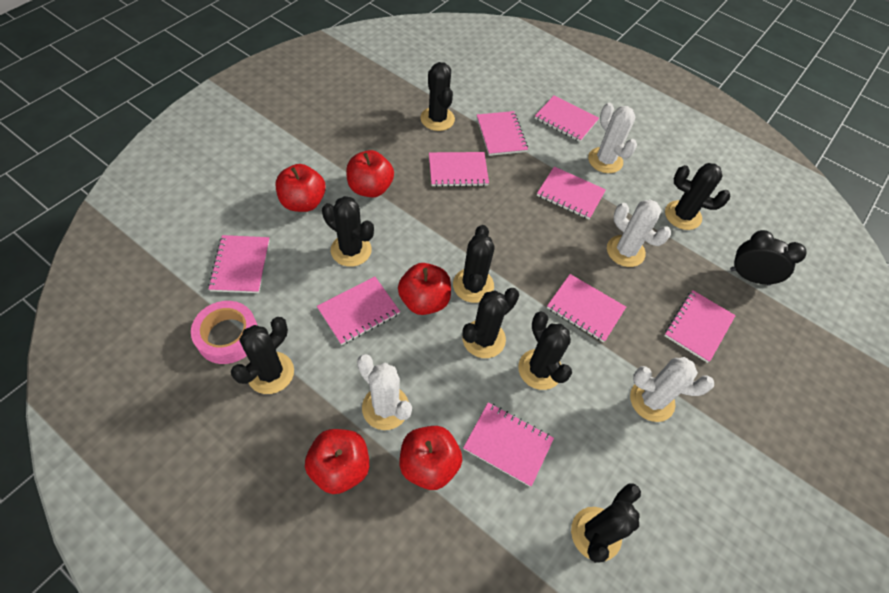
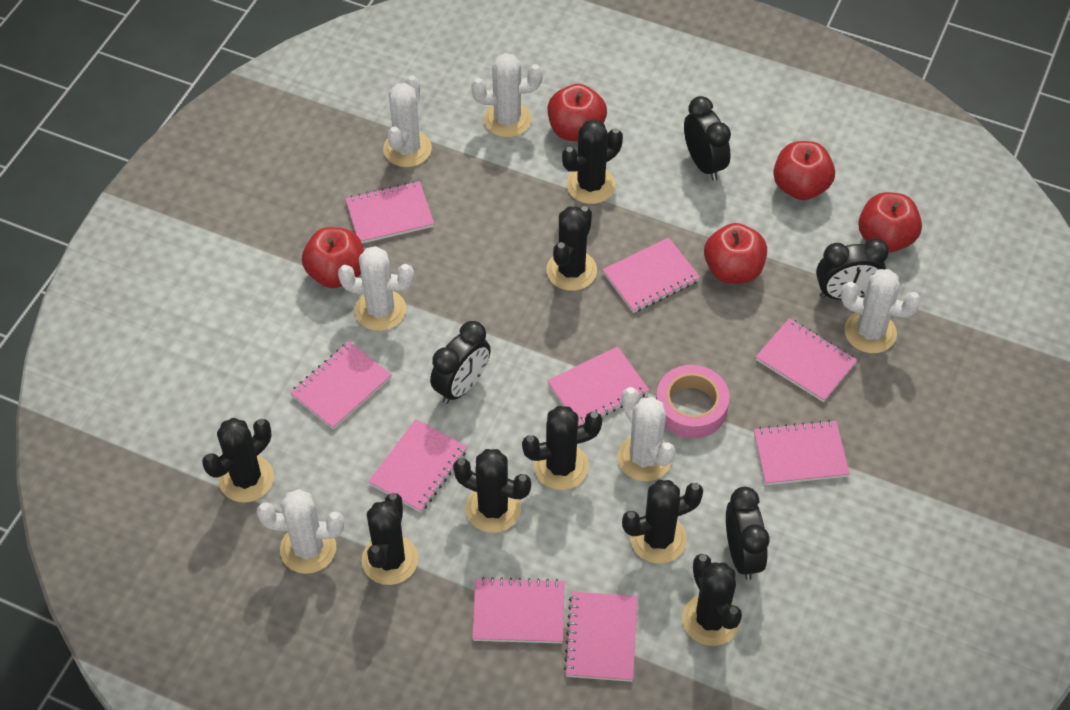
black clock: 1 -> 4
white cactus: 4 -> 6

